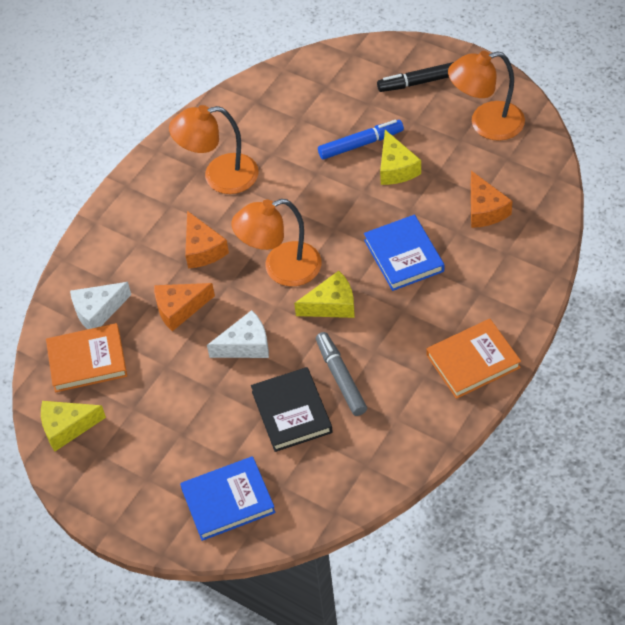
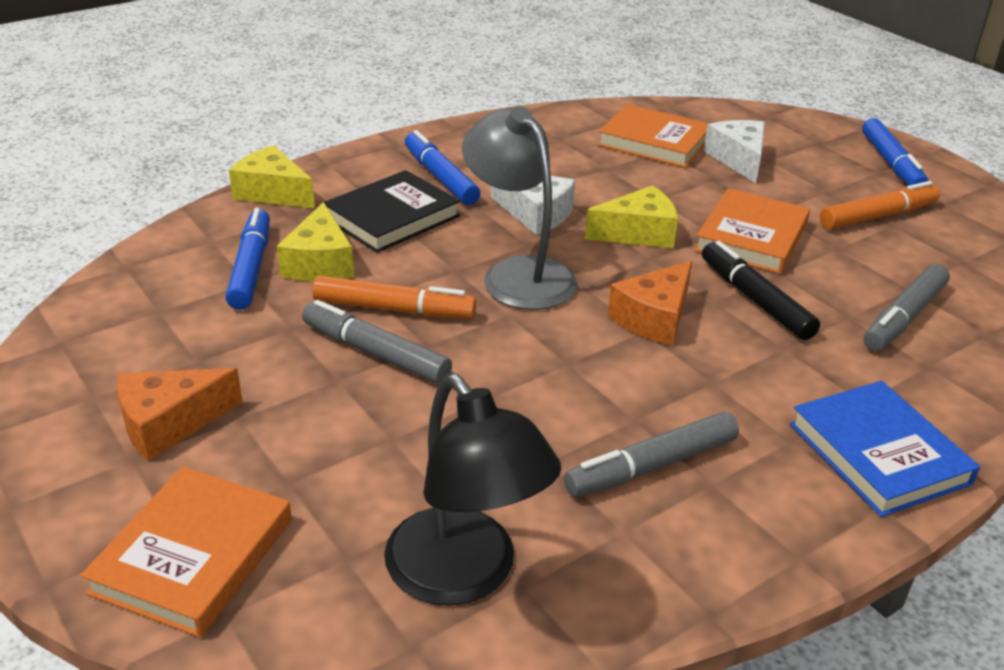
black lamp: 0 -> 1
blue book: 2 -> 1
blue marker: 1 -> 3
grey lamp: 0 -> 1
grey marker: 1 -> 3
orange book: 2 -> 3
orange cheese: 3 -> 2
orange lamp: 3 -> 0
orange marker: 0 -> 2

